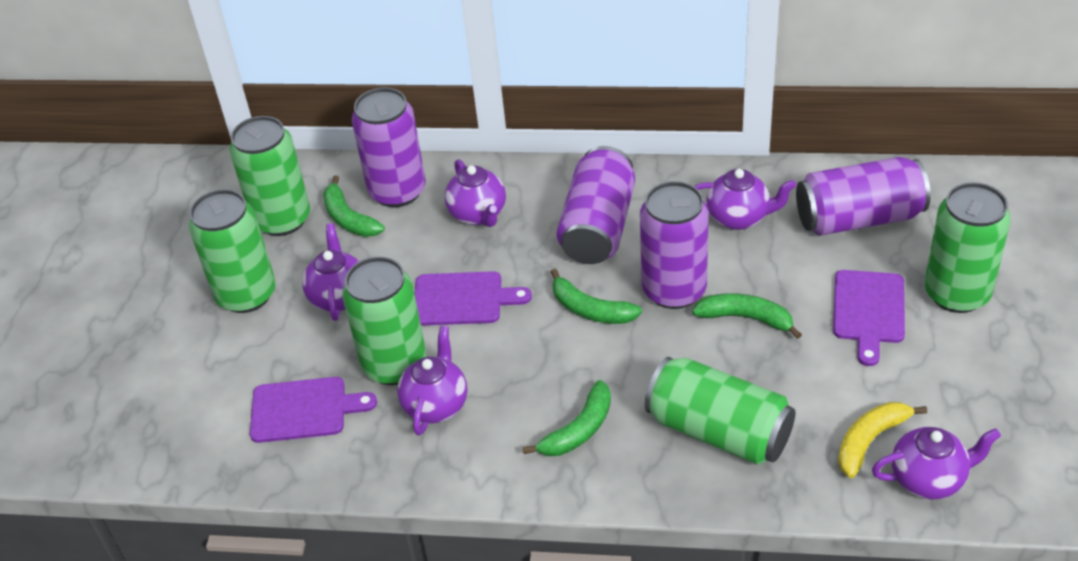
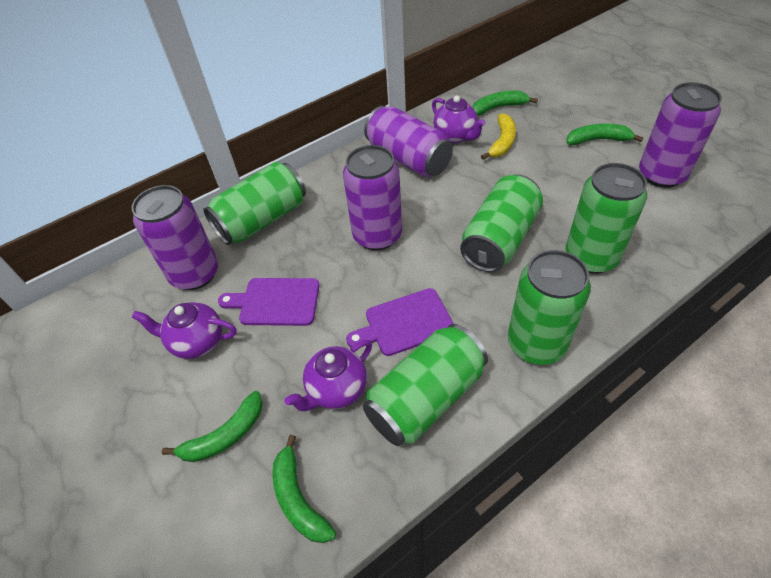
purple cutting board: 3 -> 2
purple teapot: 5 -> 3

